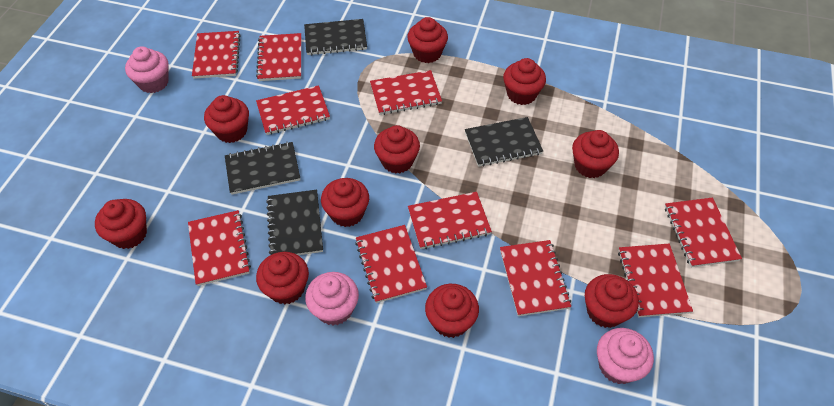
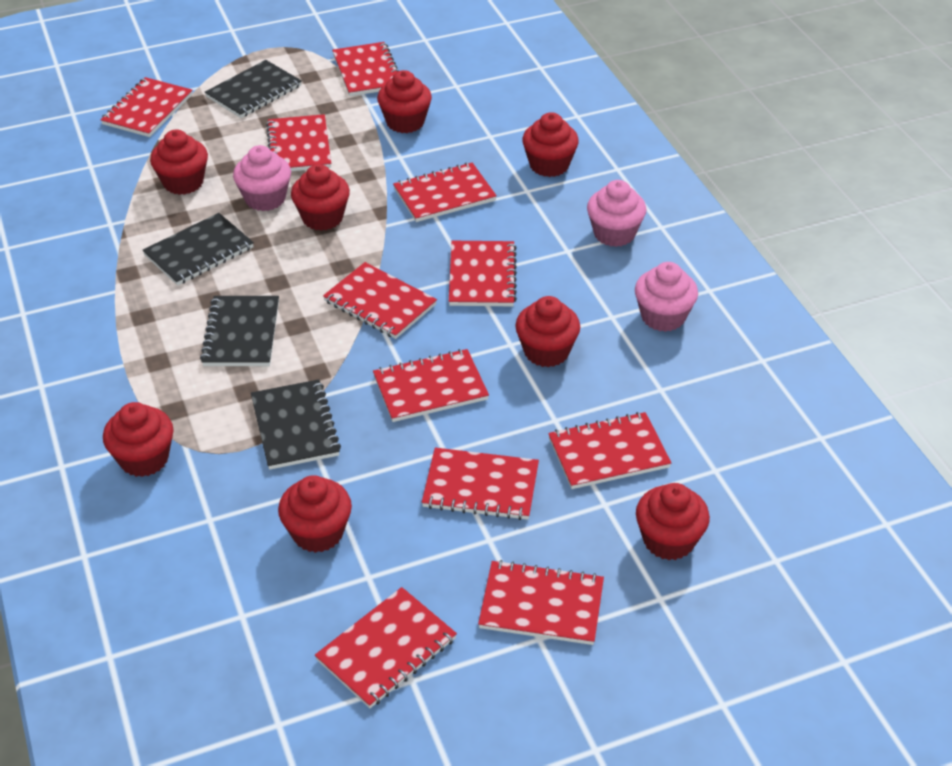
red cupcake: 10 -> 8
red notebook: 10 -> 11

